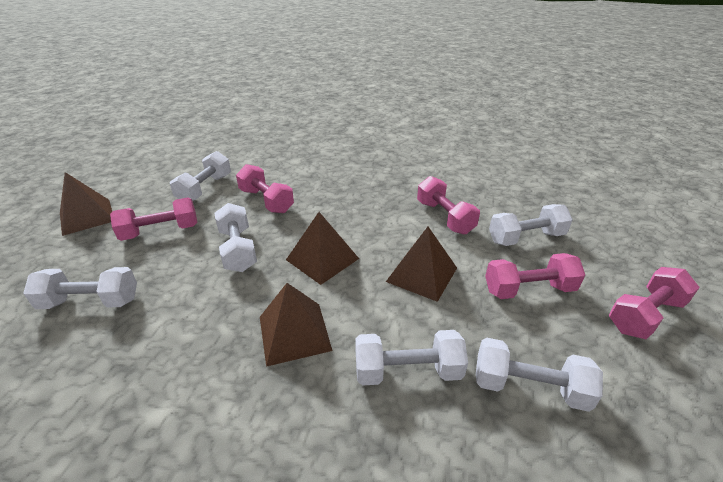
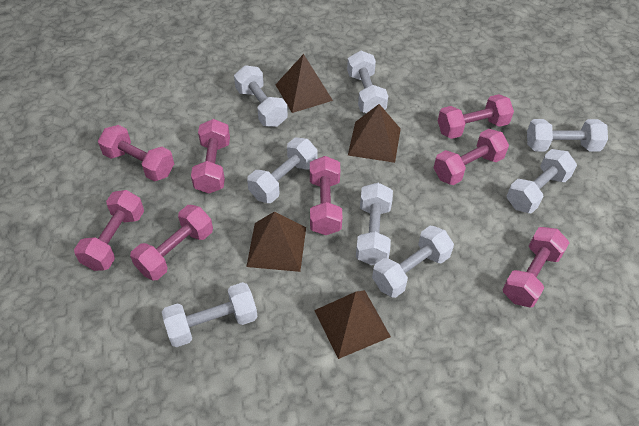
pink dumbbell: 5 -> 8
white dumbbell: 6 -> 8

